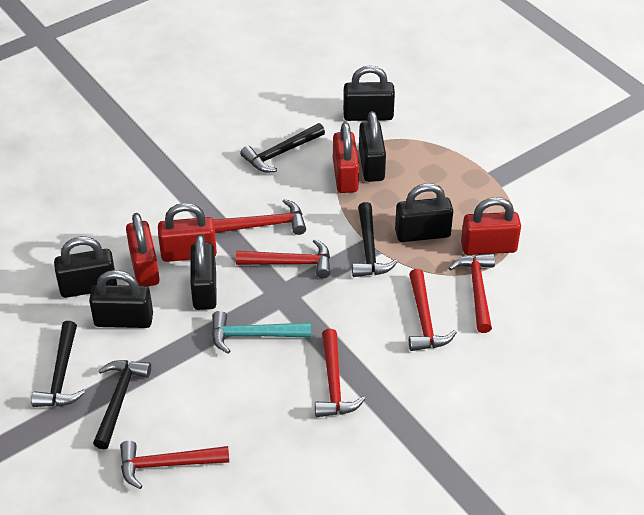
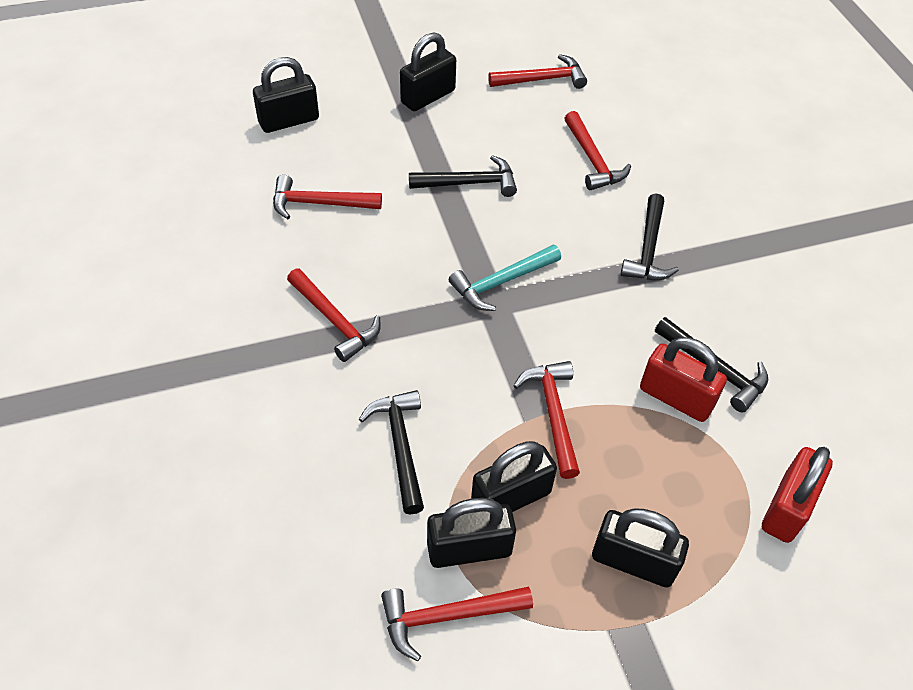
black padlock: 6 -> 5
red padlock: 4 -> 2

